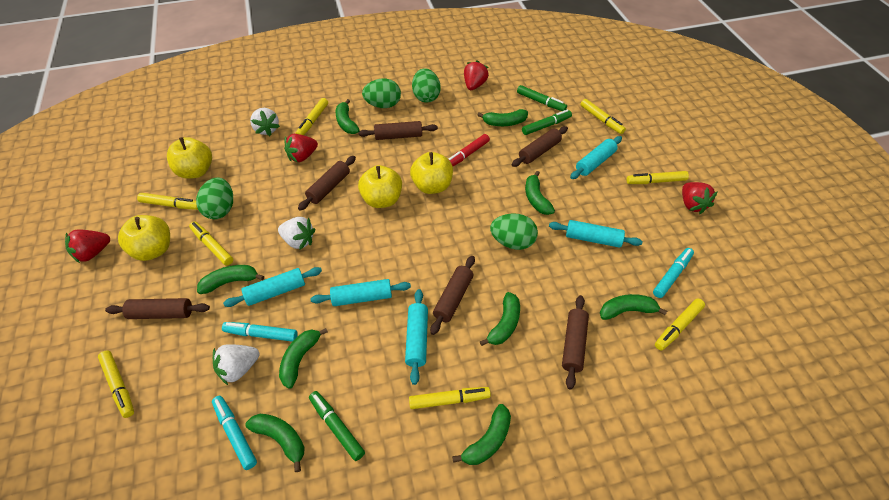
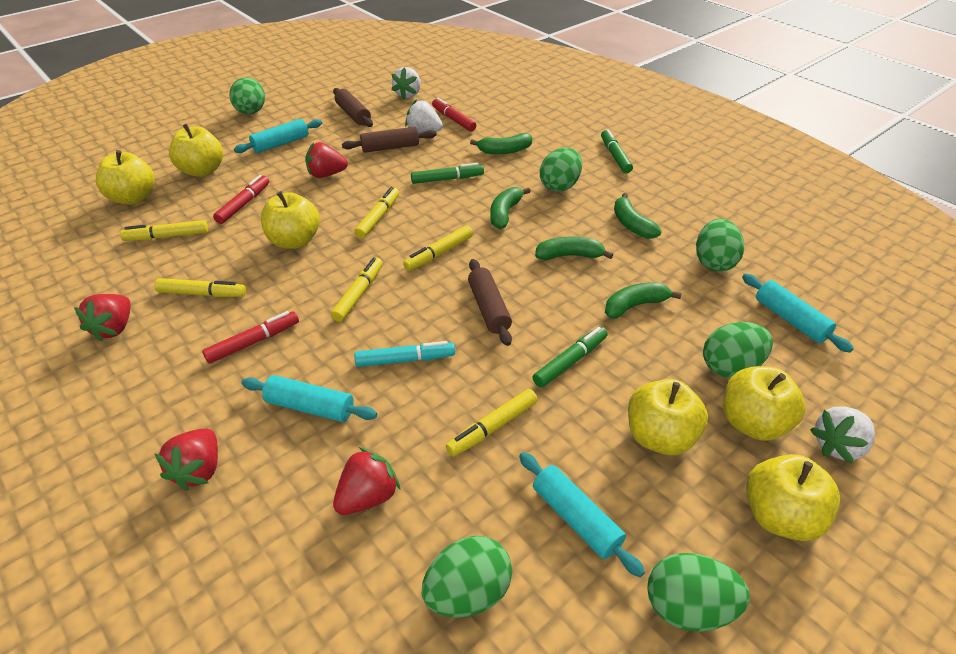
brown rolling pin: 6 -> 3
green banana: 9 -> 5
green egg: 4 -> 6
red marker: 1 -> 3
turquoise marker: 3 -> 1
turquoise rolling pin: 5 -> 4
yellow apple: 4 -> 6
yellow marker: 8 -> 6

